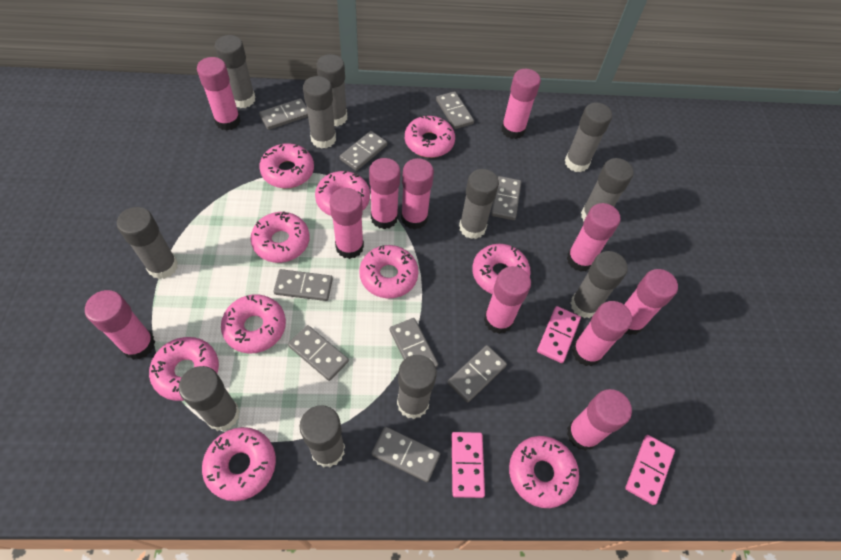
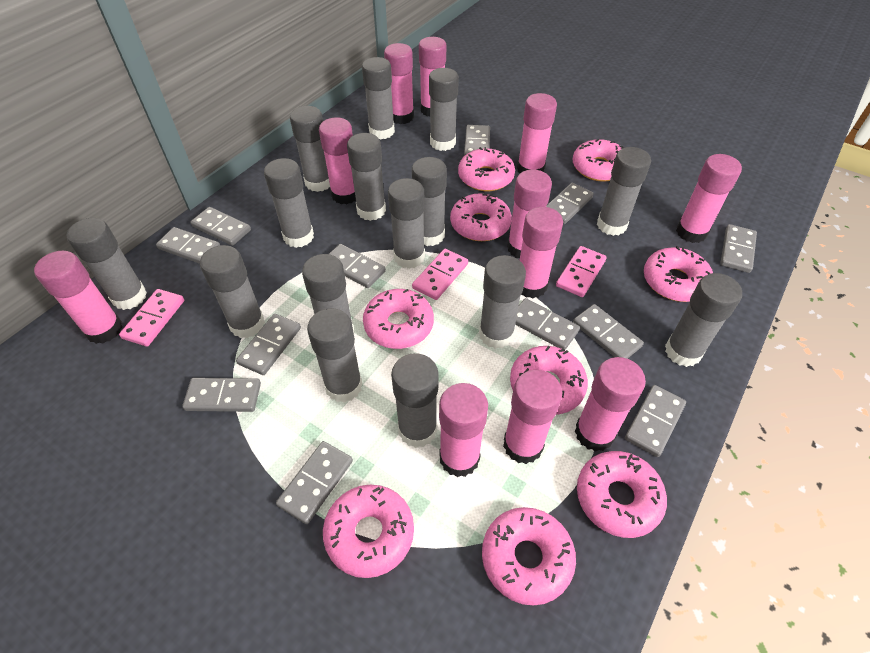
grey domino: 9 -> 12
grey glue stick: 11 -> 15
pink donut: 10 -> 9

